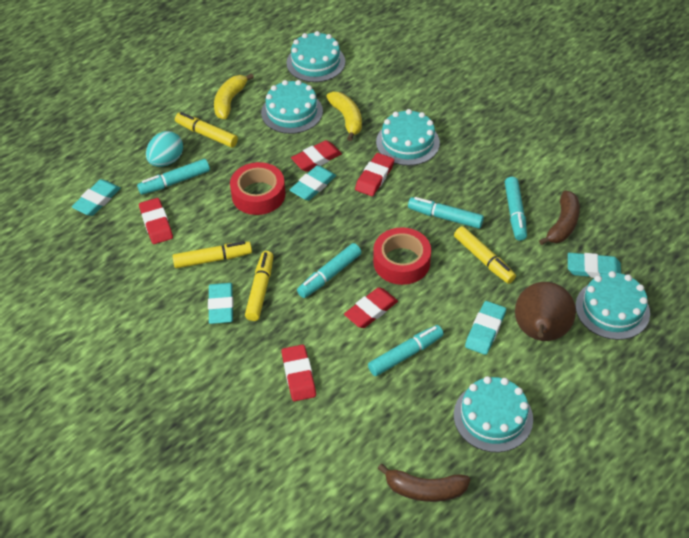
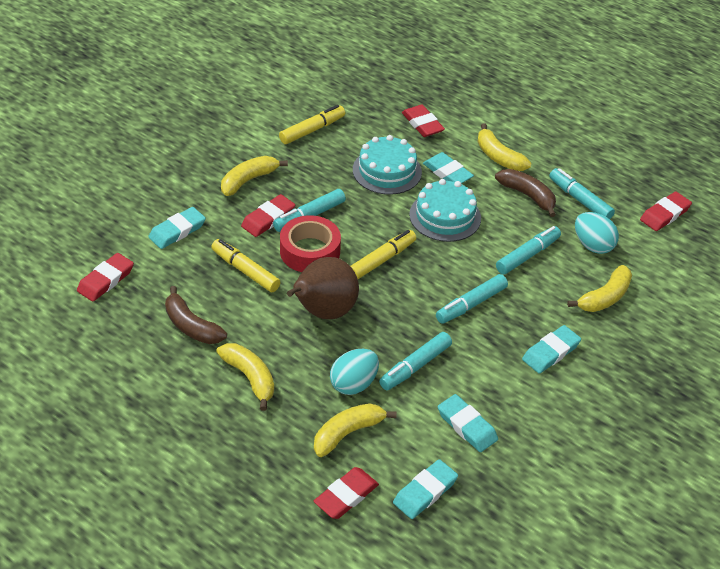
red tape: 2 -> 1
turquoise cake: 5 -> 2
turquoise egg: 1 -> 2
yellow banana: 2 -> 5
yellow marker: 4 -> 3

